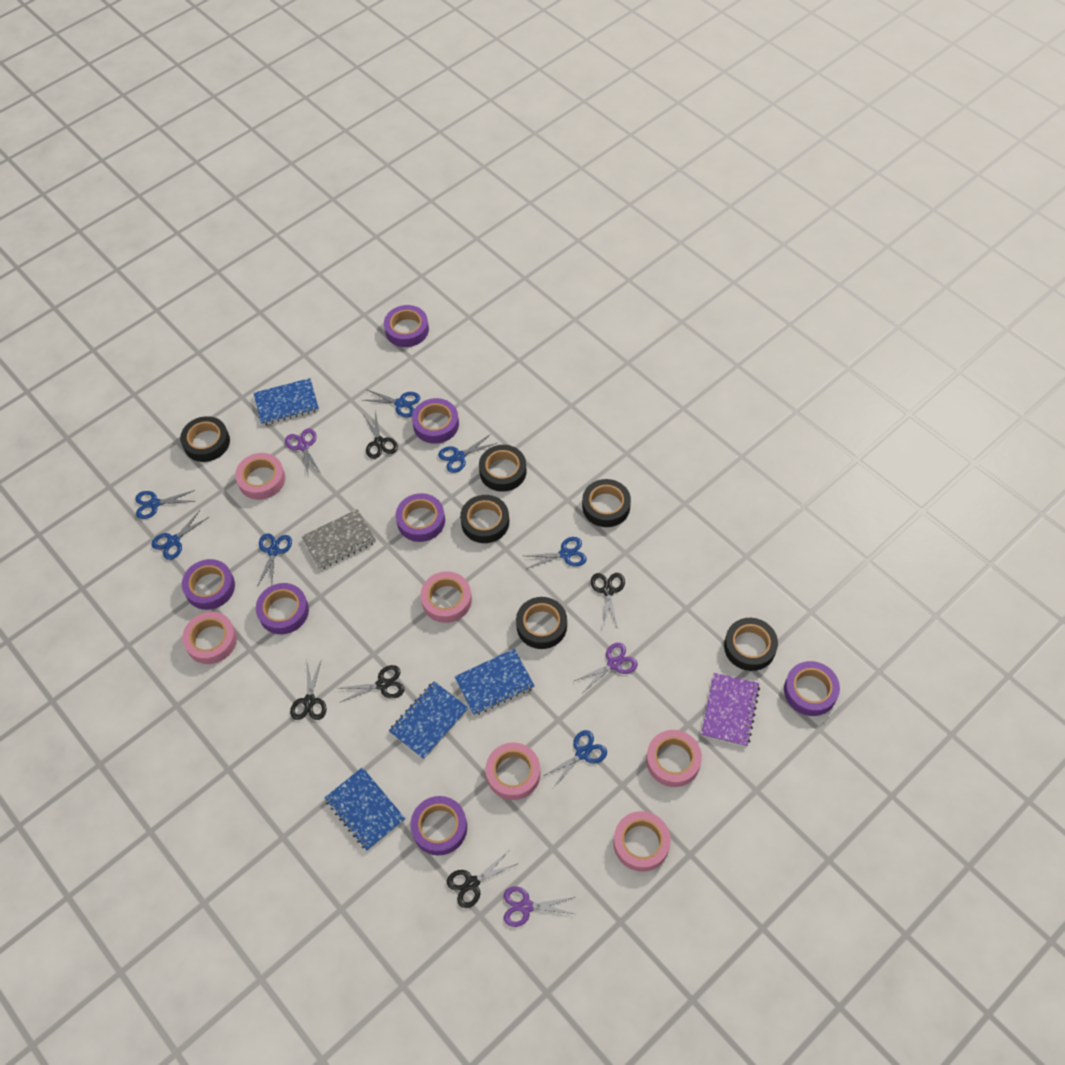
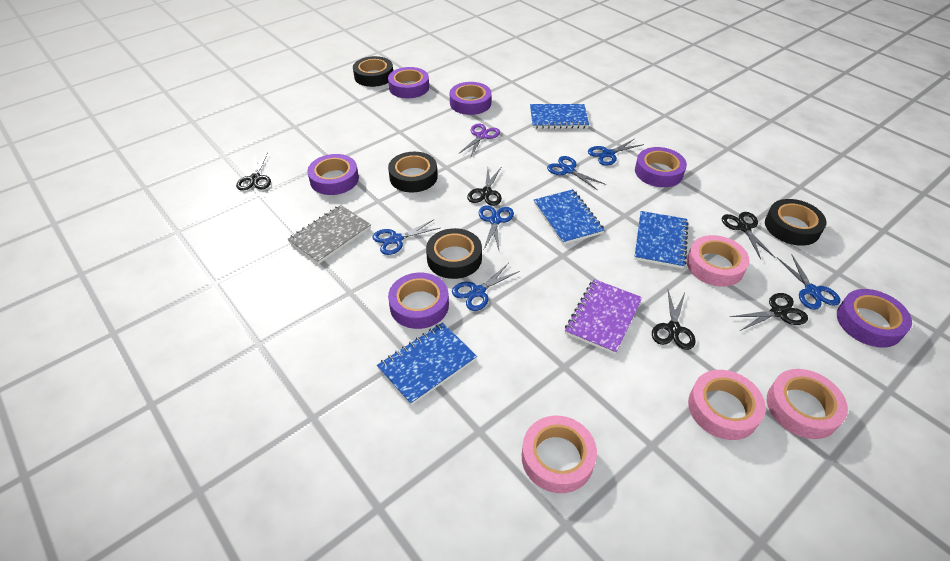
black tape: 6 -> 4
blue scissors: 7 -> 6
pink tape: 6 -> 4
purple scissors: 3 -> 1
purple tape: 7 -> 6

